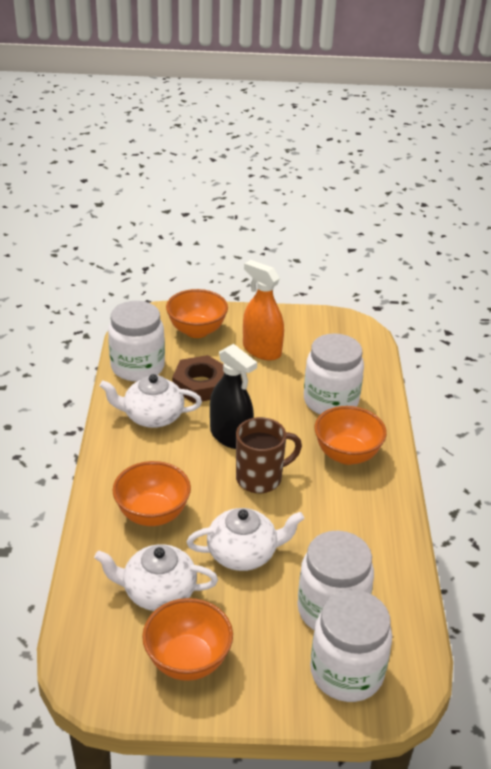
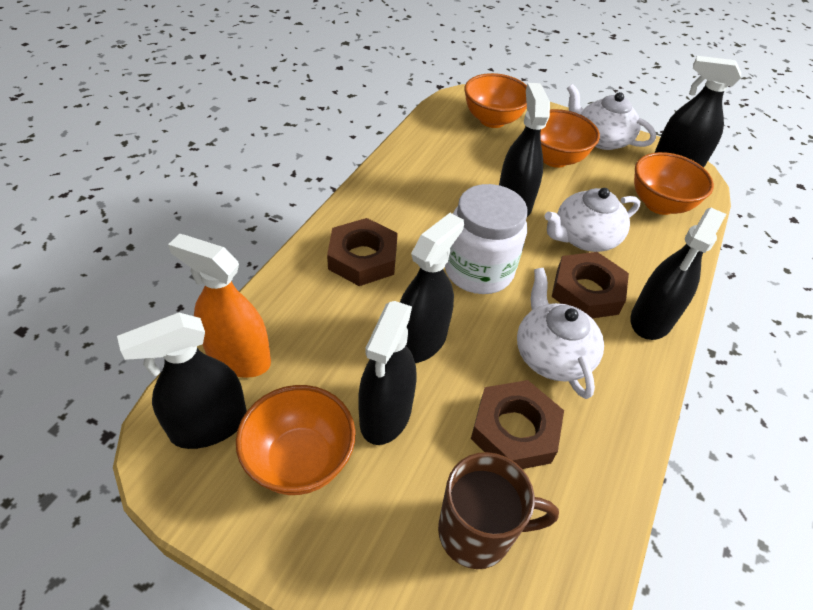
black spray bottle: 1 -> 6
brown nut: 1 -> 3
white jar: 4 -> 1

